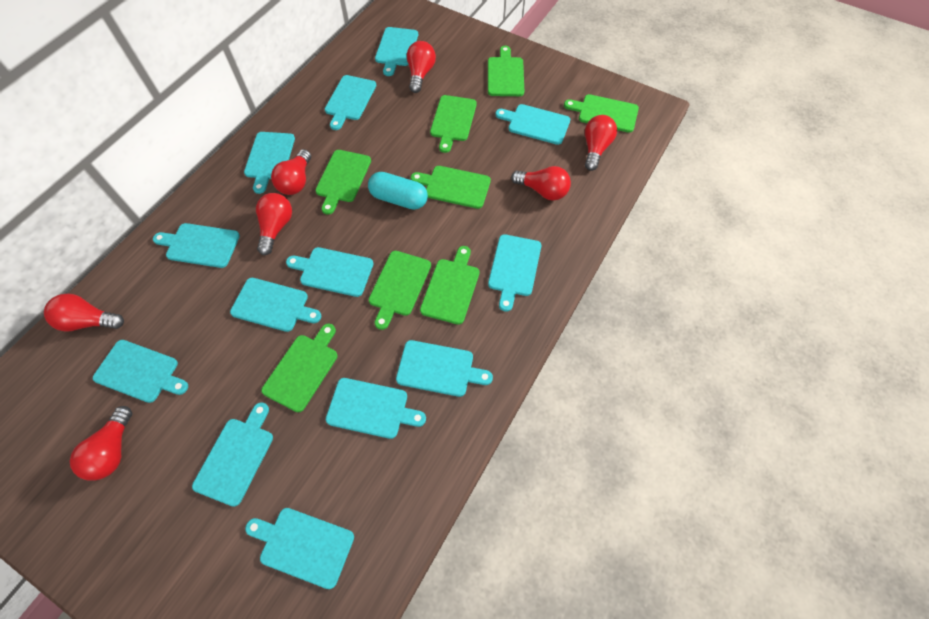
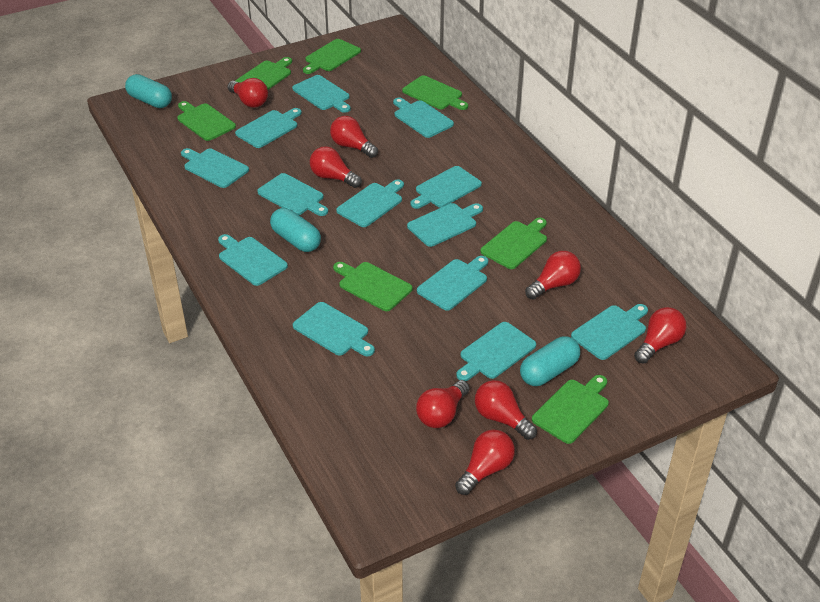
green cutting board: 8 -> 7
red light bulb: 7 -> 8
turquoise capsule: 1 -> 3

